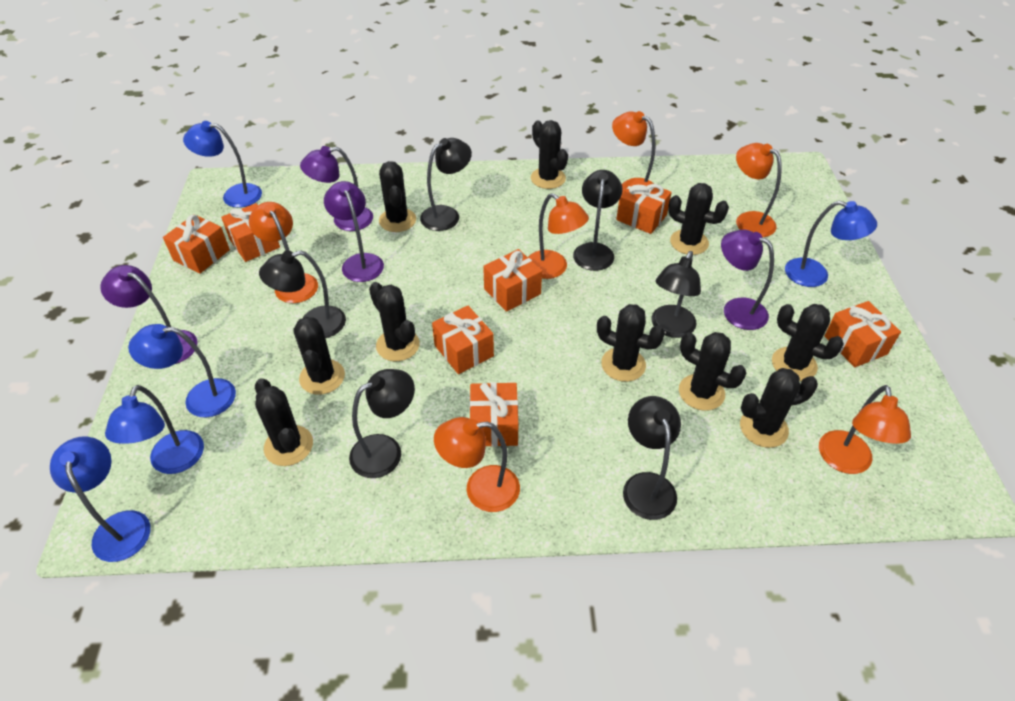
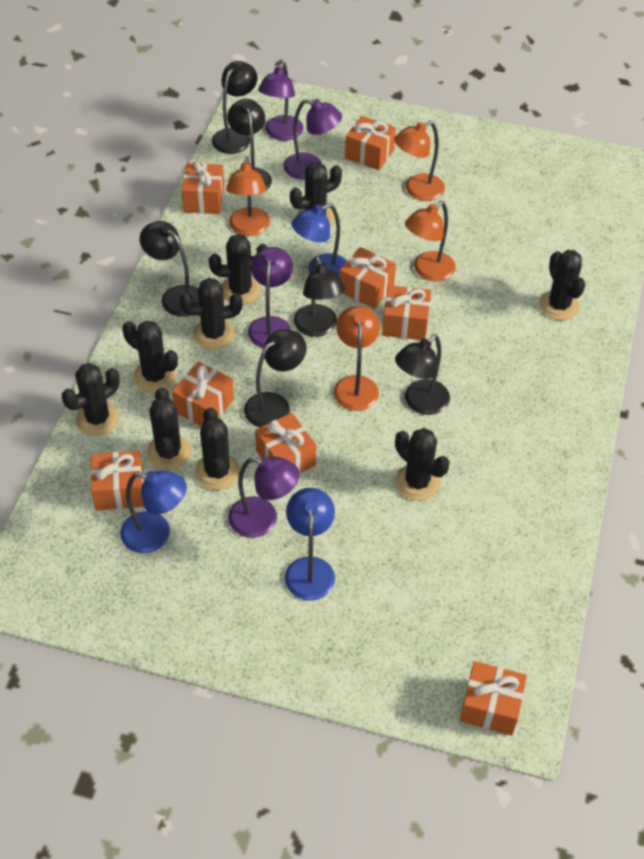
black cactus: 10 -> 9
blue lamp: 5 -> 3
orange gift: 7 -> 8
orange lamp: 6 -> 4

